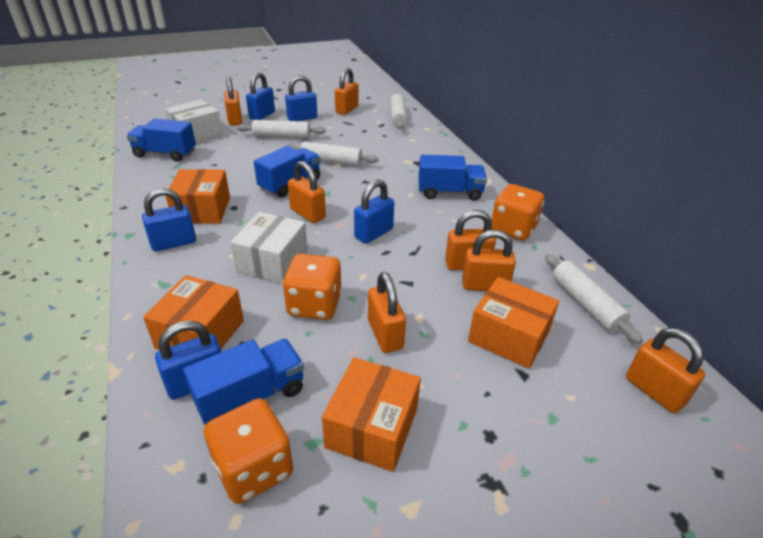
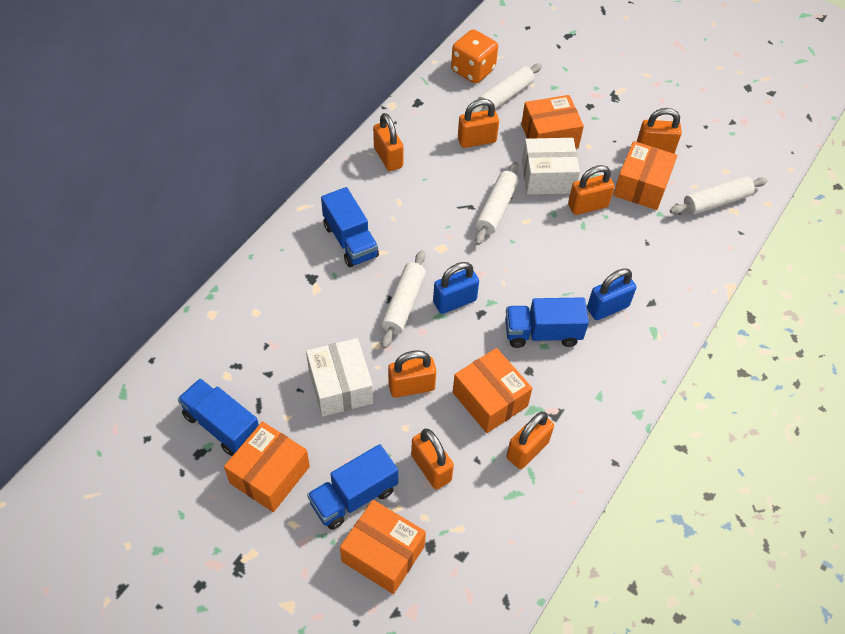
blue padlock: 5 -> 2
orange box: 4 -> 5
orange dice: 3 -> 1

